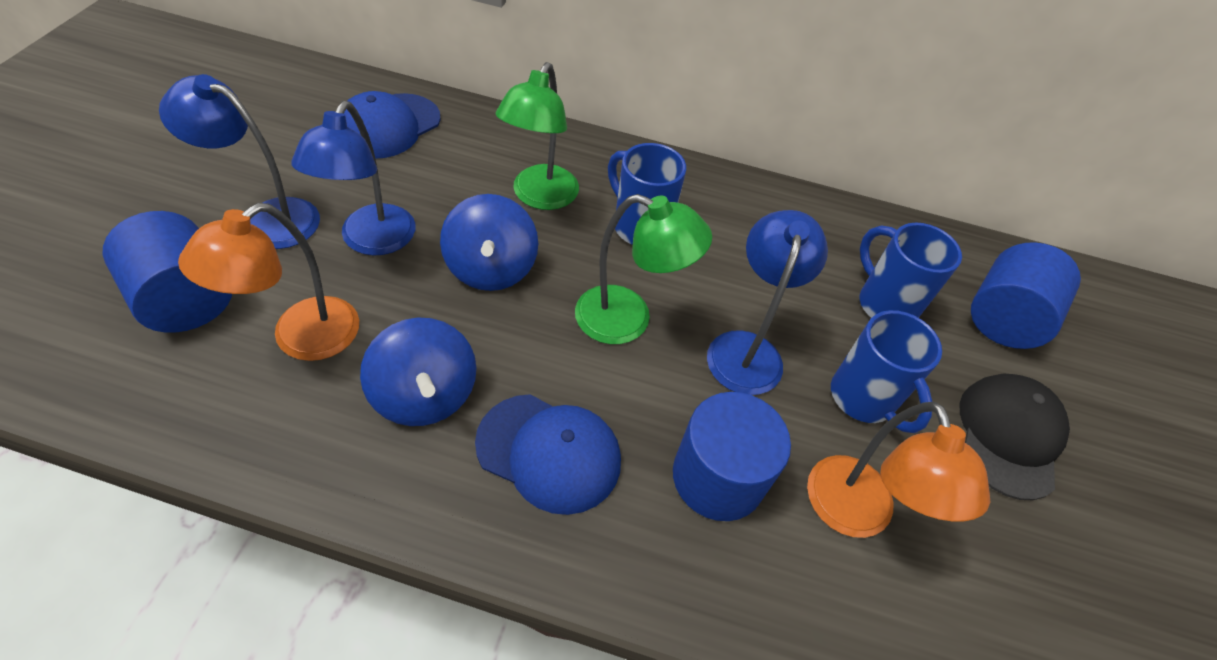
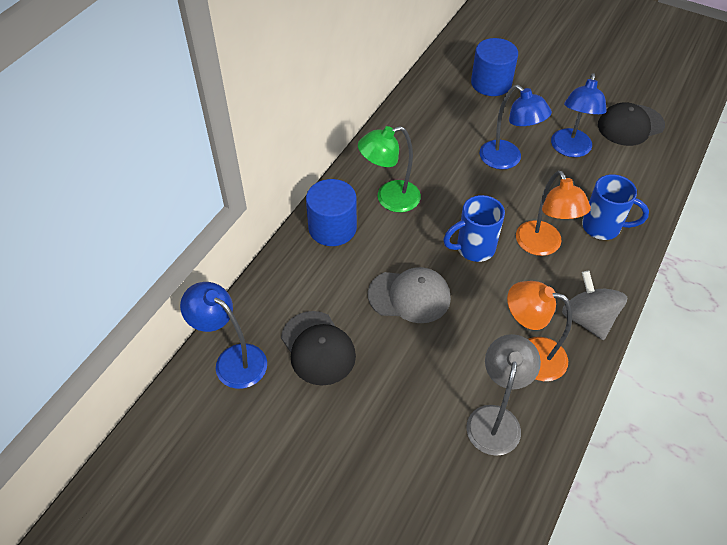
black cap: 1 -> 2
blue cap: 2 -> 0
blue cylinder: 3 -> 2
blue mug: 3 -> 2
blue spinning top: 2 -> 0
green lamp: 2 -> 1
grey cap: 0 -> 1
grey lamp: 0 -> 1
grey spinning top: 0 -> 1

